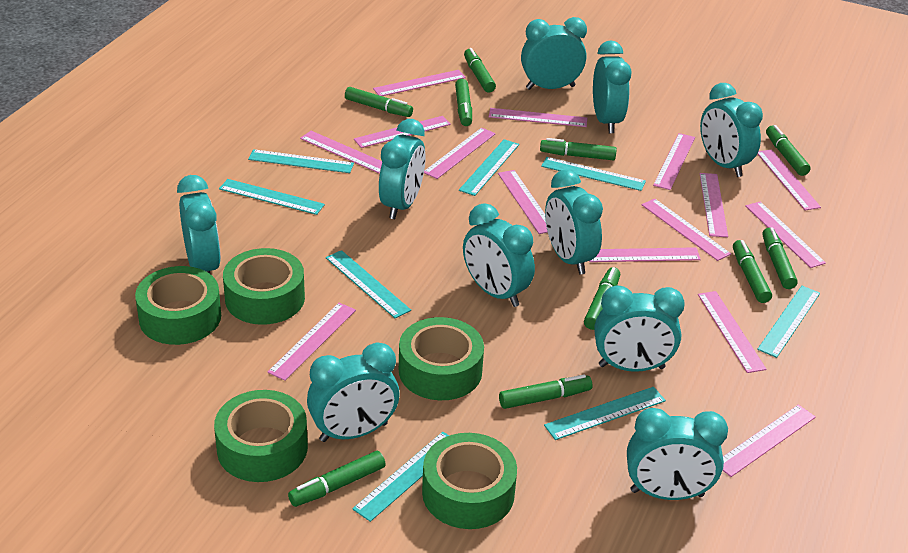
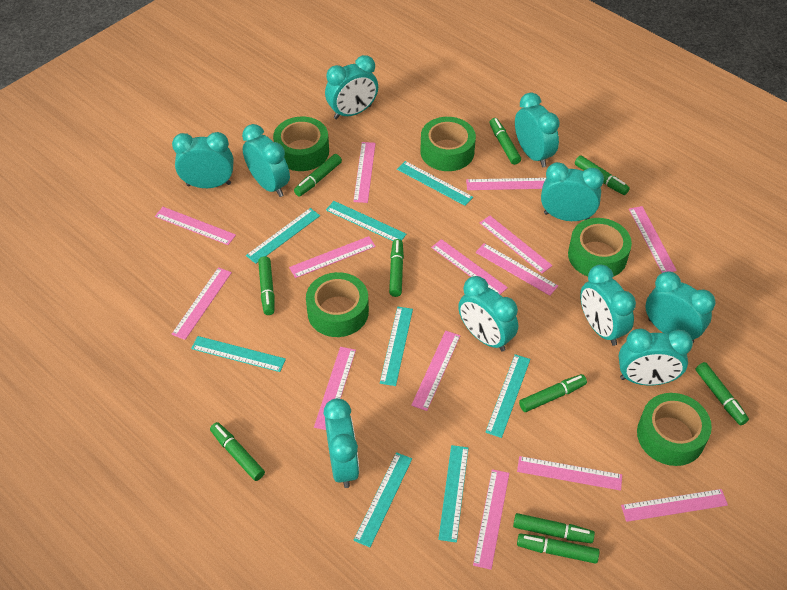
pink ruler: 15 -> 14

